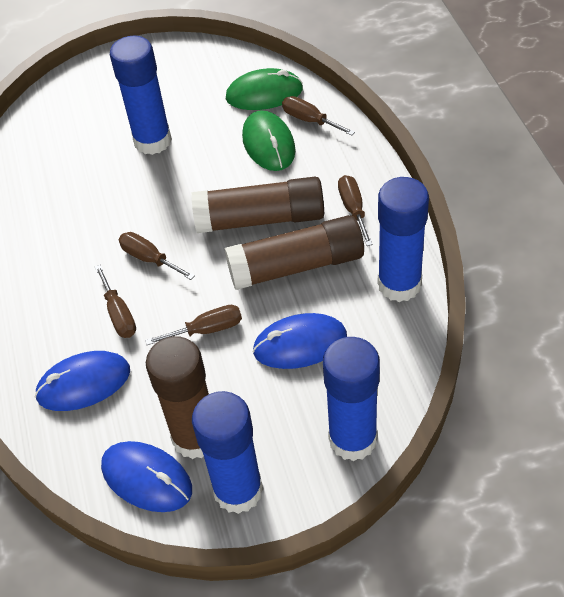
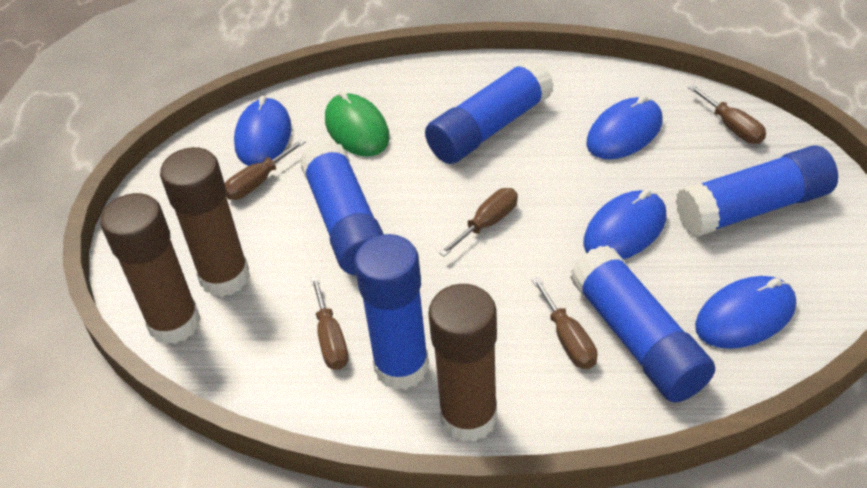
blue glue stick: 4 -> 5
blue mouse: 3 -> 4
green mouse: 2 -> 1

